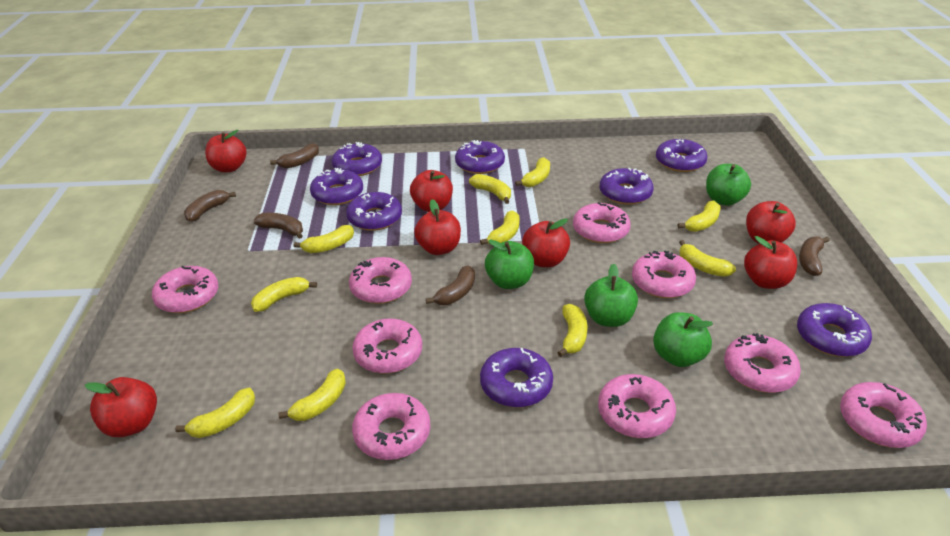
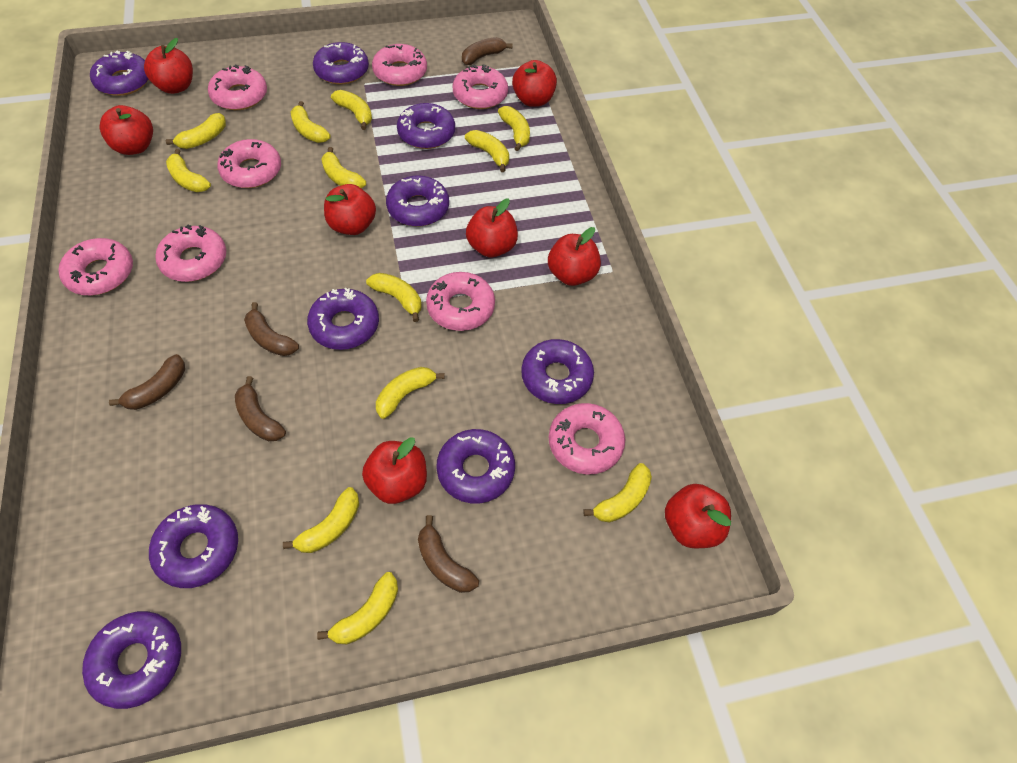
green apple: 4 -> 0
pink donut: 9 -> 8
purple donut: 8 -> 9
red apple: 7 -> 8
yellow banana: 10 -> 12

